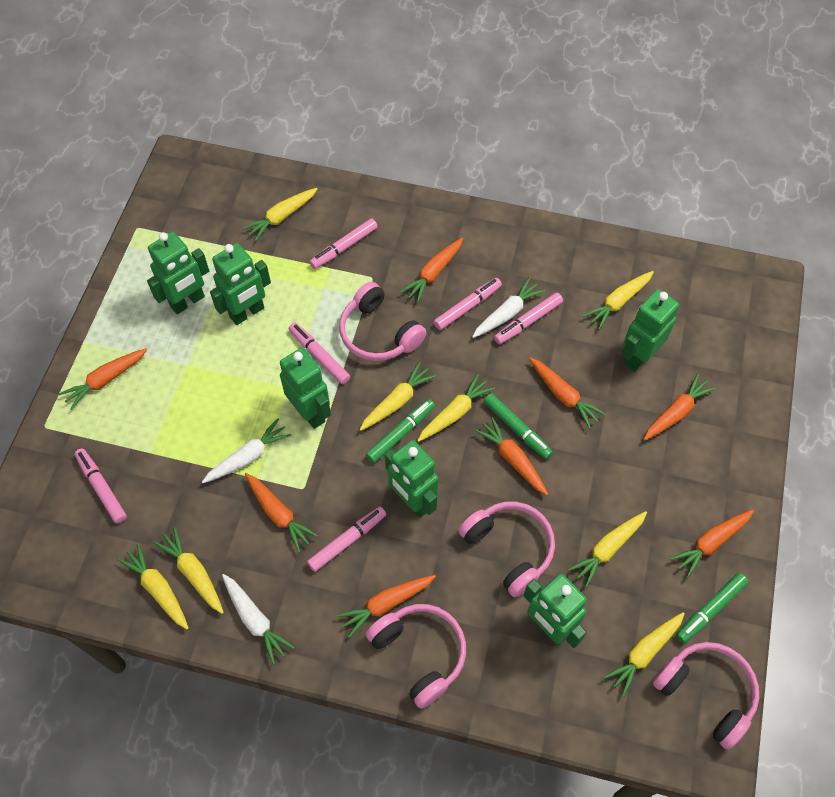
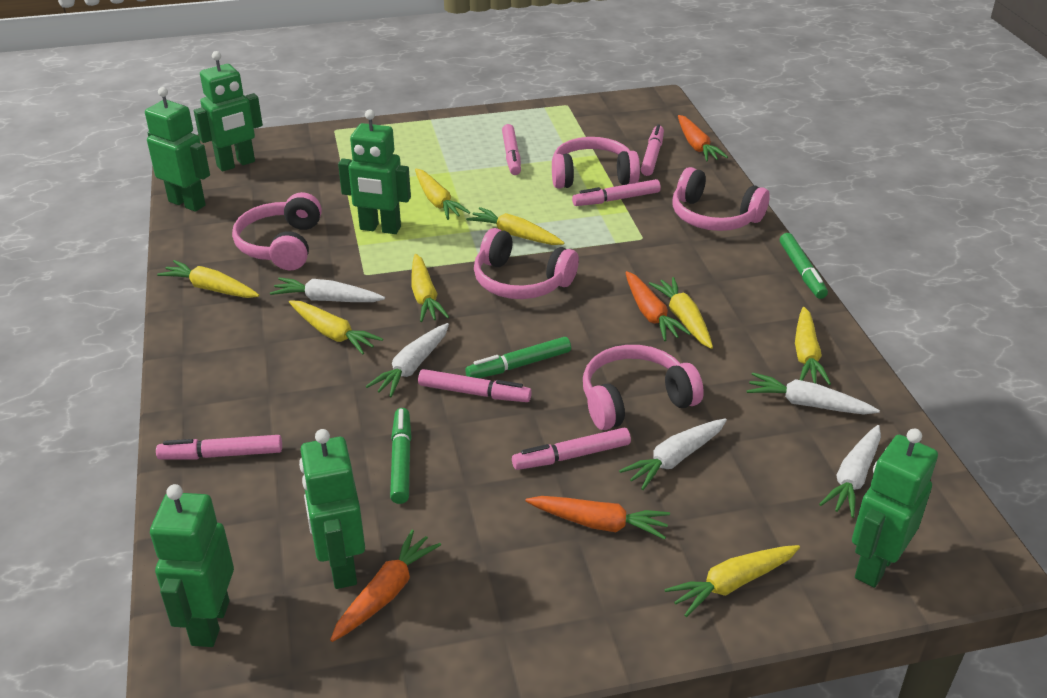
orange carrot: 8 -> 4
pink headphones: 4 -> 5
white carrot: 3 -> 5

